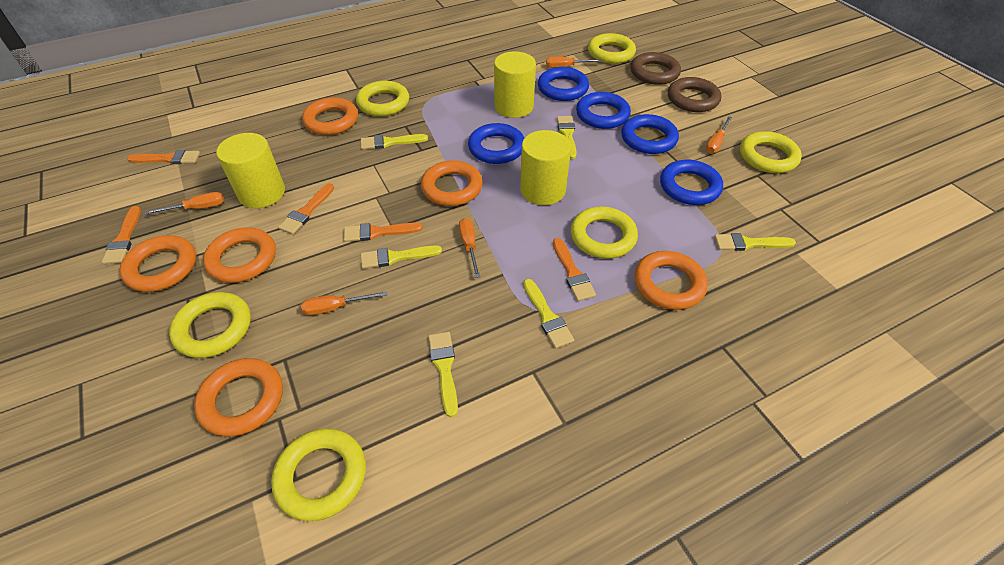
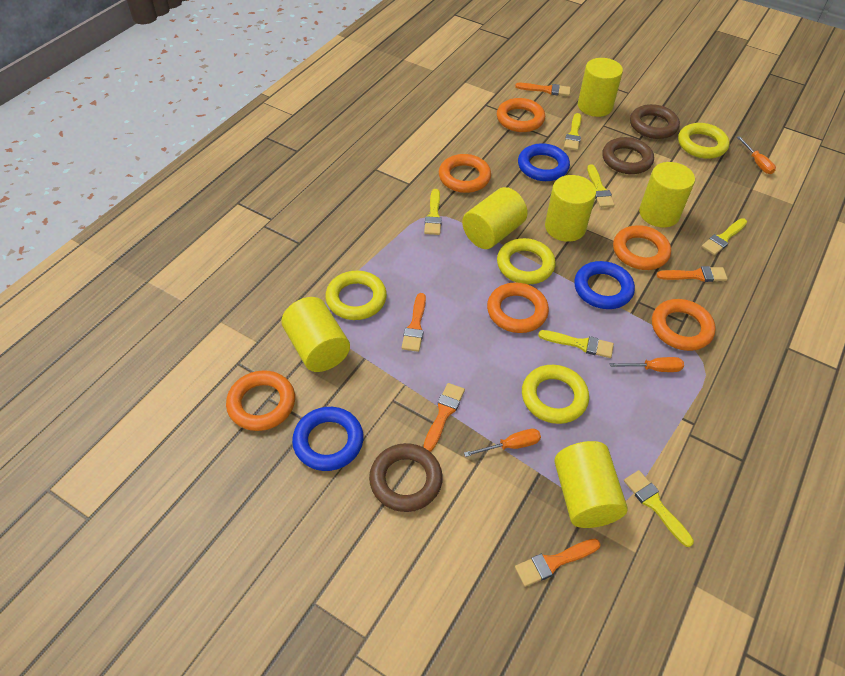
blue ring: 5 -> 3
brown ring: 2 -> 3
orange screwdriver: 5 -> 3
yellow cylinder: 3 -> 6
yellow ring: 6 -> 4

